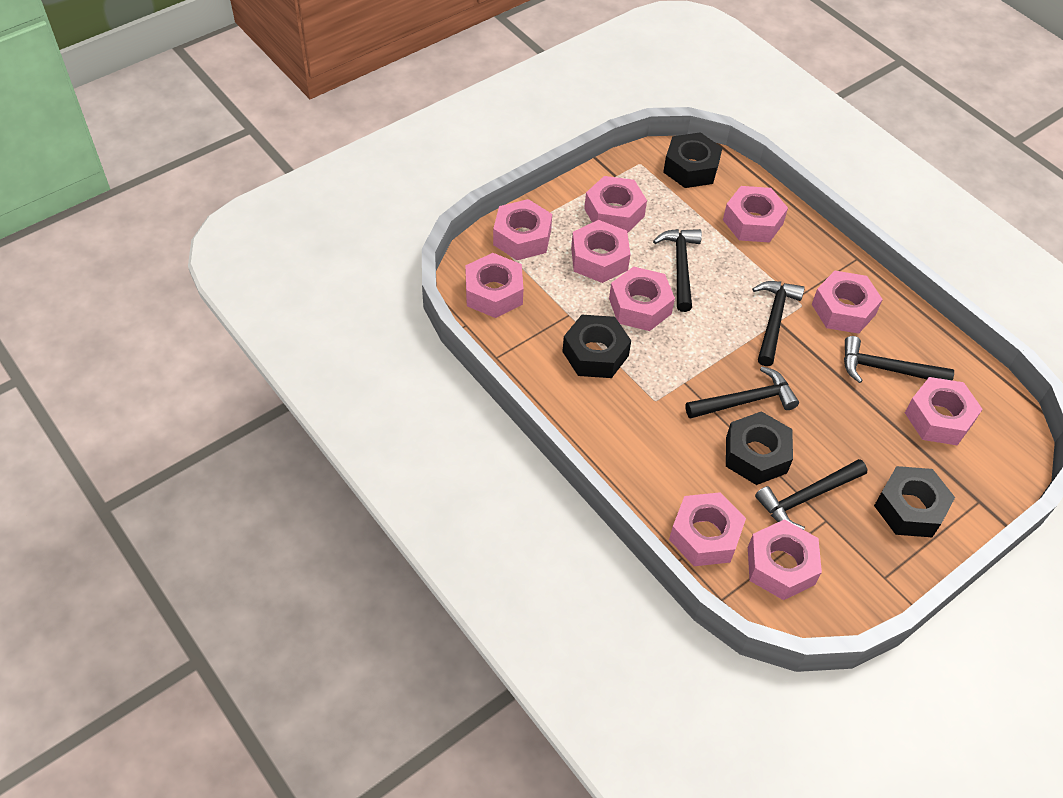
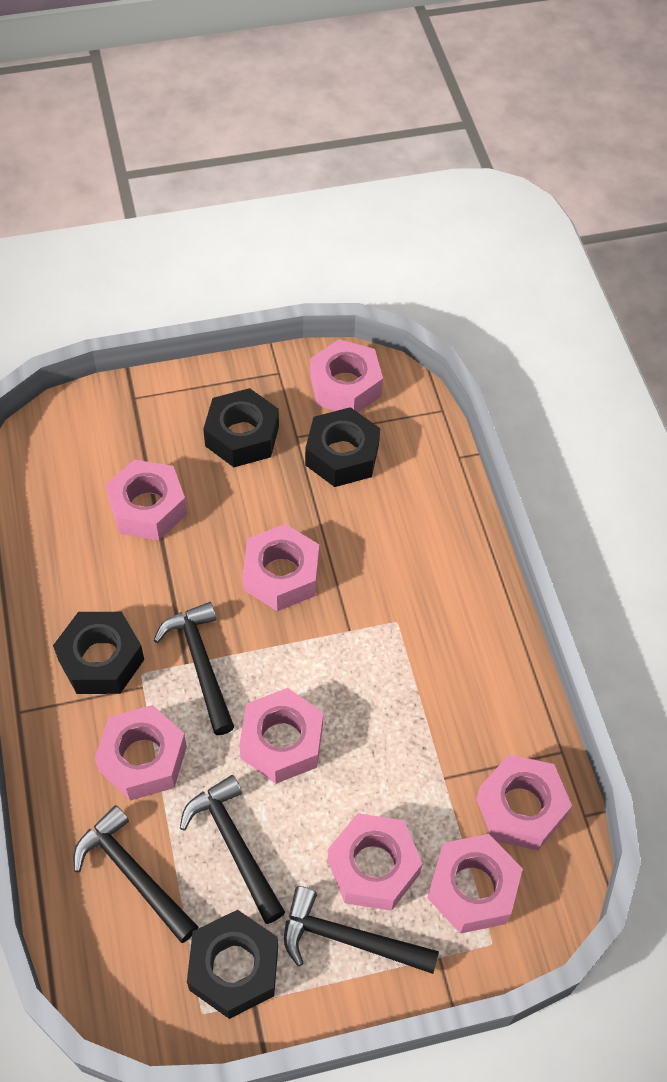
black hammer: 5 -> 4
pink nut: 10 -> 8

